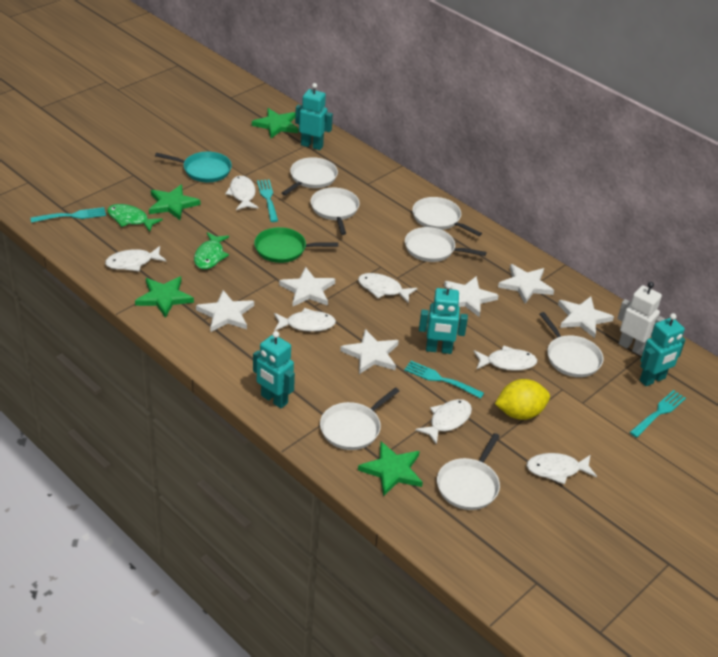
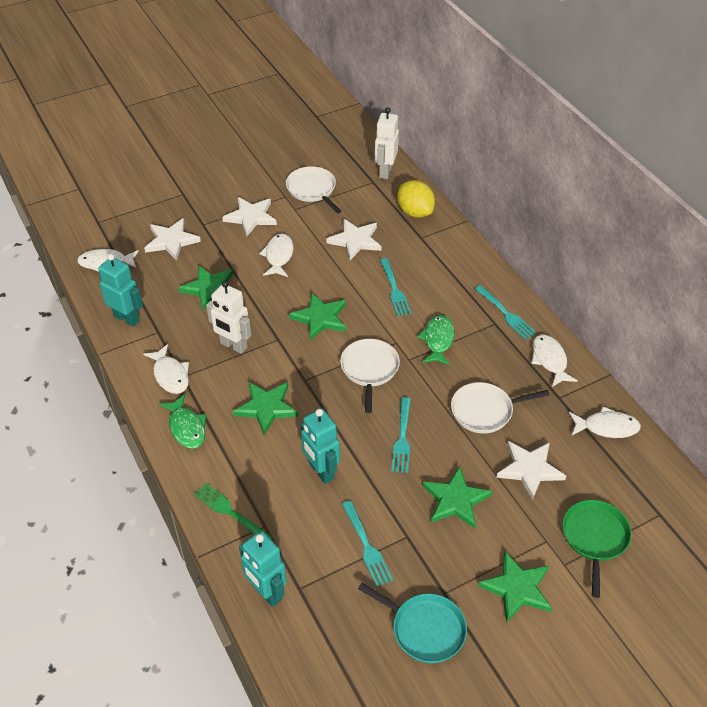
green fork: 0 -> 1
green star: 4 -> 5
turquoise robot: 4 -> 3
white fish: 7 -> 5
white pan: 7 -> 3
white robot: 1 -> 2
white star: 6 -> 4

